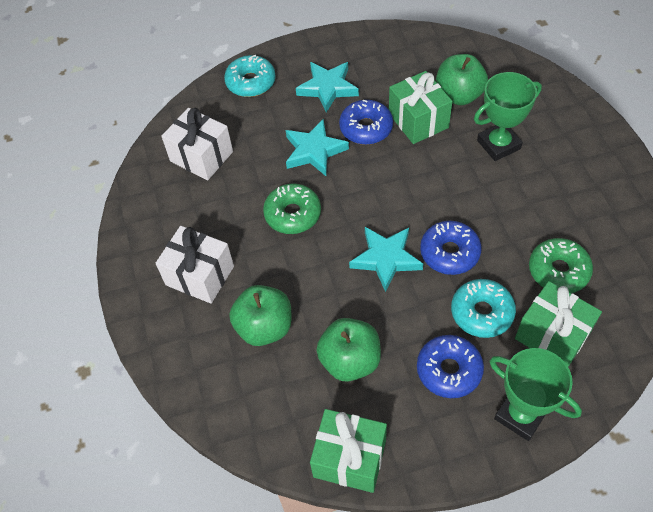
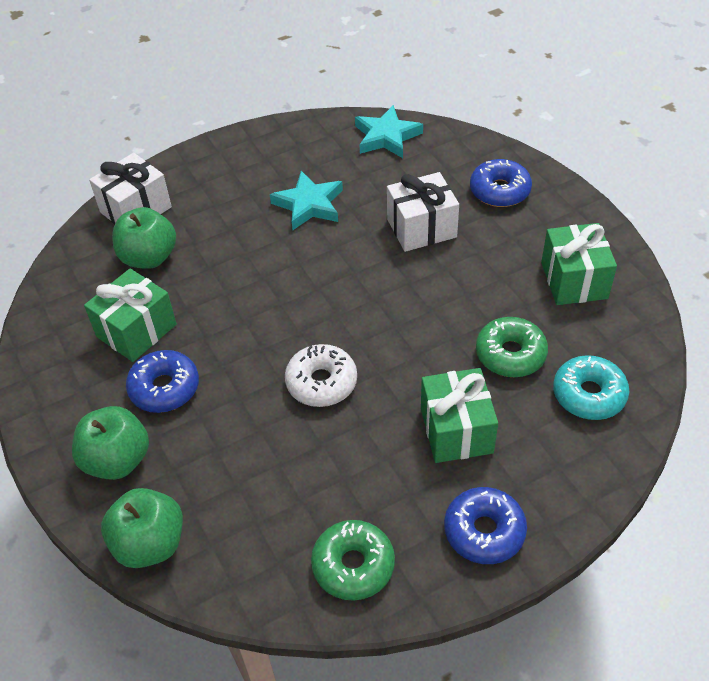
green trophy: 2 -> 0
turquoise donut: 2 -> 1
turquoise star: 3 -> 2
white donut: 0 -> 1

